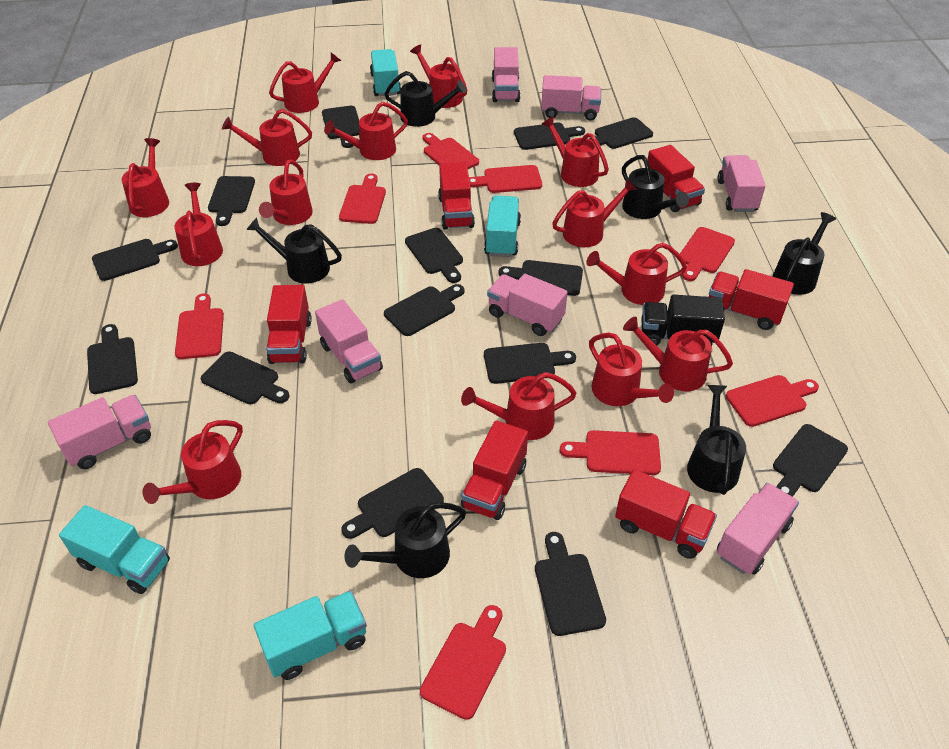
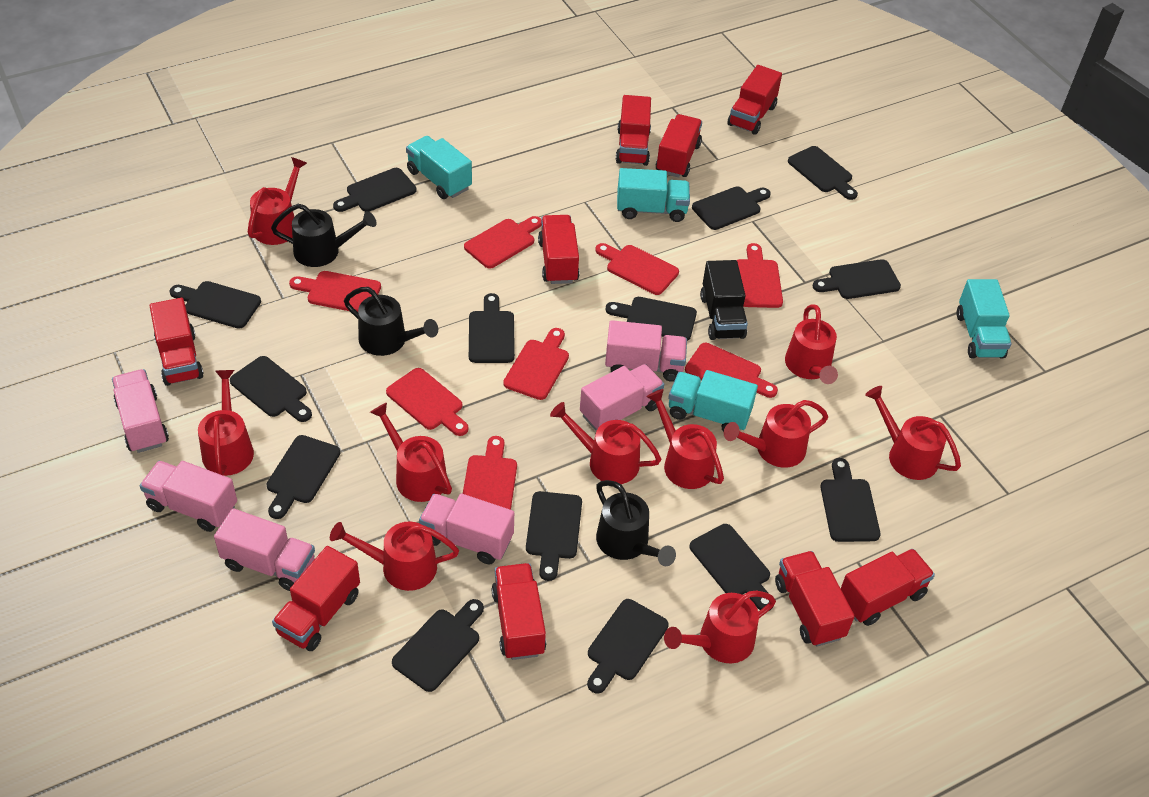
black watering can: 6 -> 3
pink truck: 7 -> 6
red truck: 6 -> 9
red watering can: 14 -> 10

